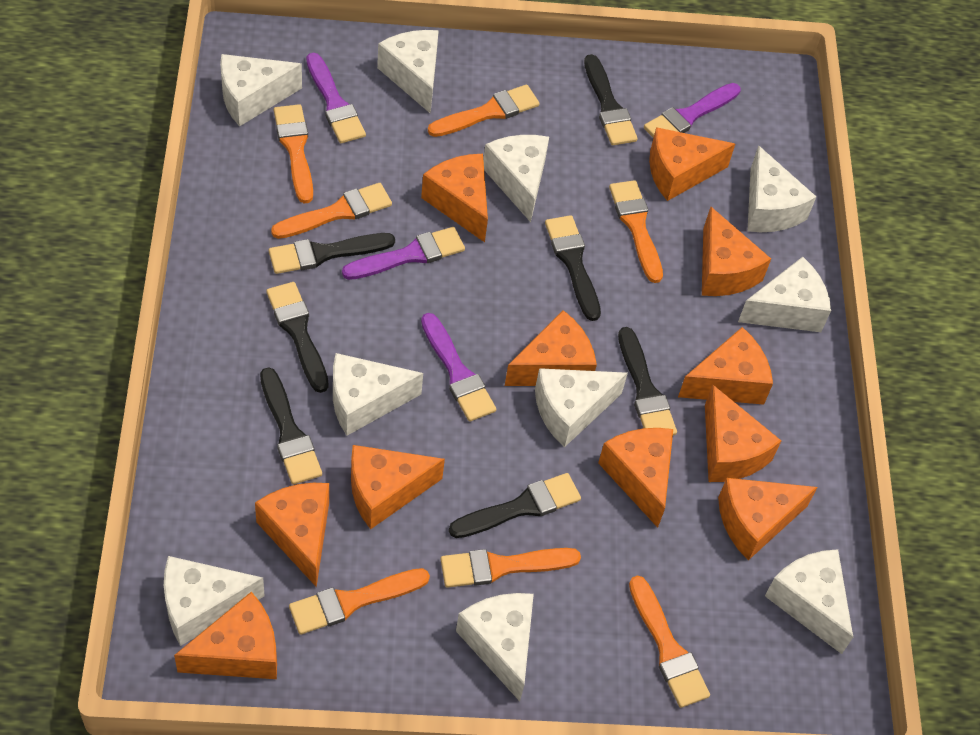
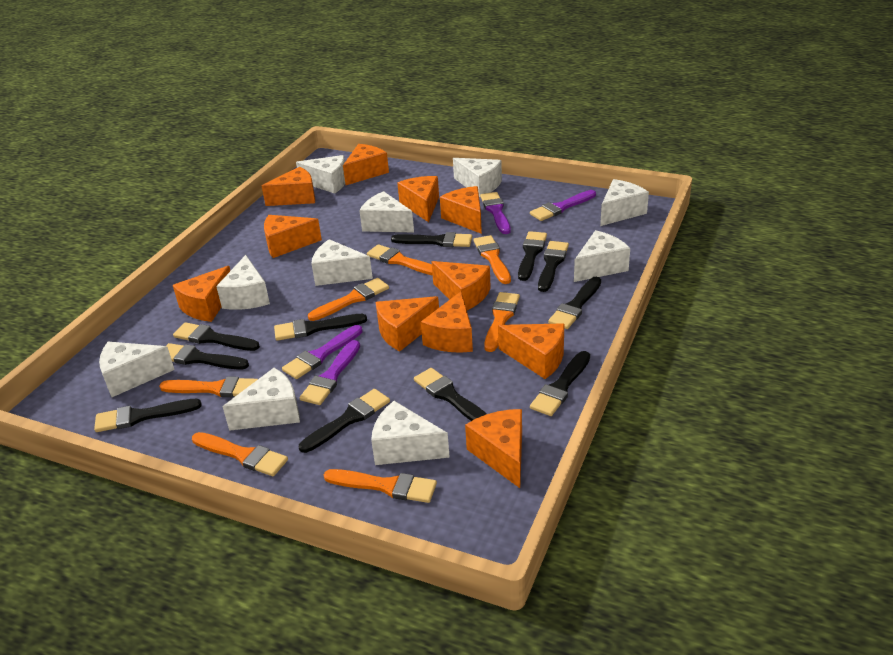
black brush: 7 -> 11

